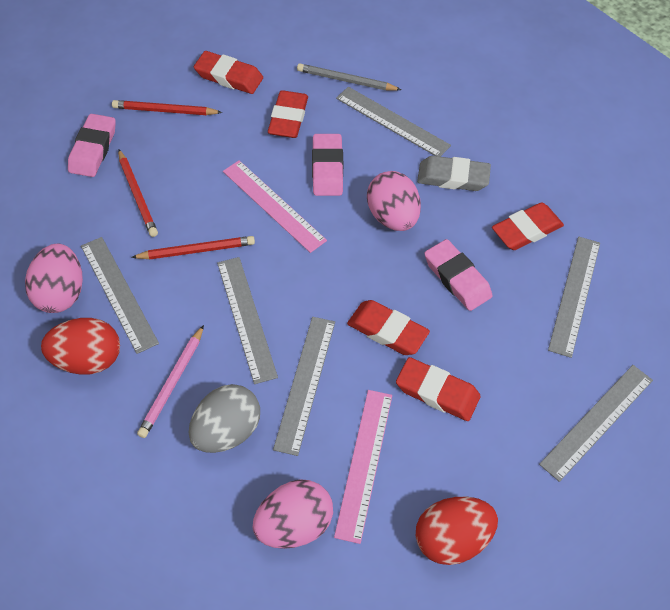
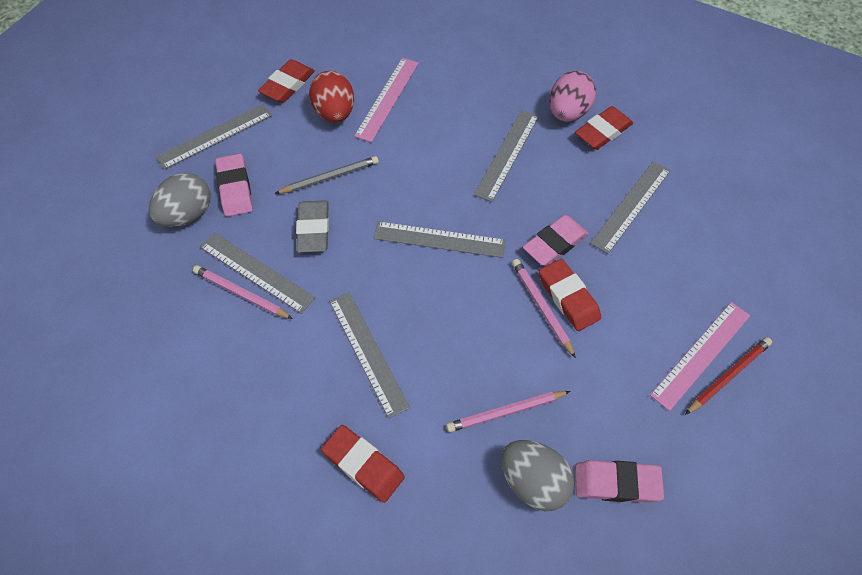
grey egg: 1 -> 2
pink egg: 3 -> 1
pink pencil: 1 -> 3
red egg: 2 -> 1
red eraser: 5 -> 4
red pencil: 3 -> 1

